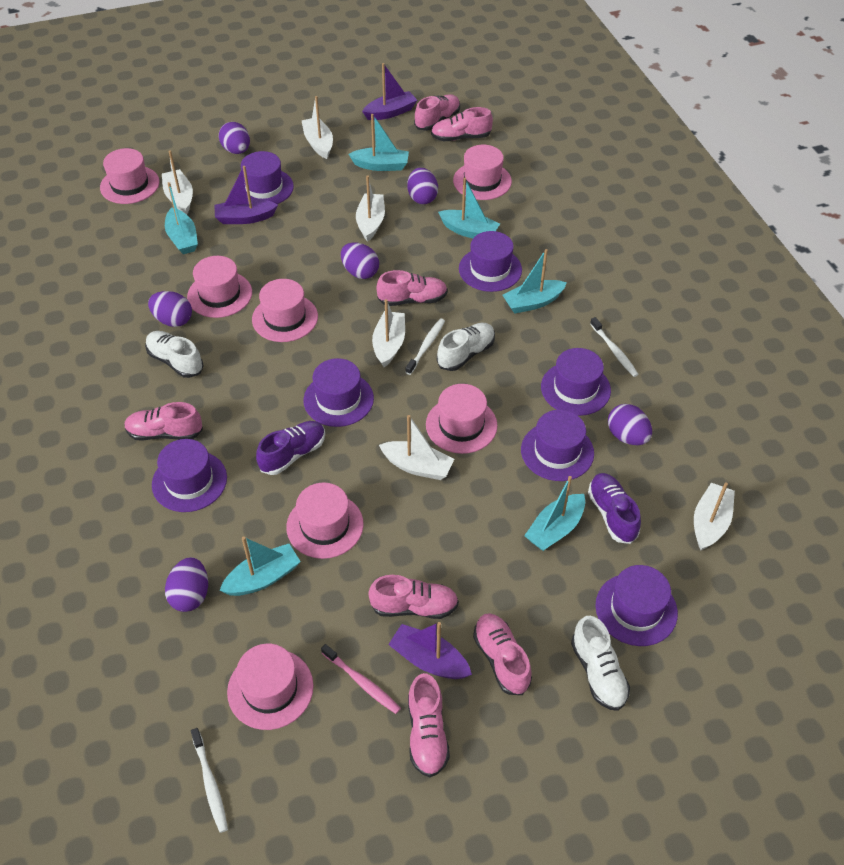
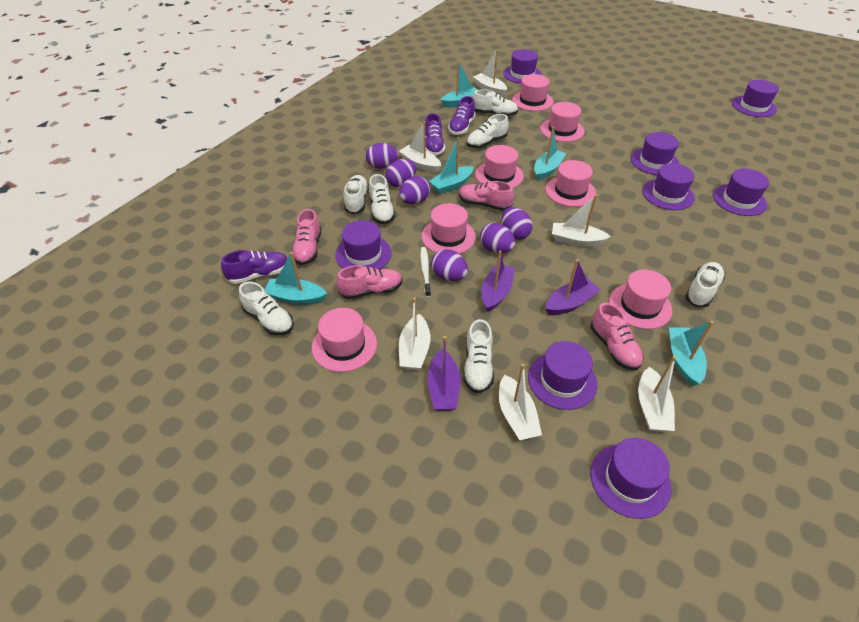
pink shoe: 7 -> 4
pink toothbrush: 1 -> 0
purple hat: 7 -> 8
purple shoe: 2 -> 3
turquoise boat: 6 -> 5
white shoe: 3 -> 7
white toothbrush: 3 -> 1

